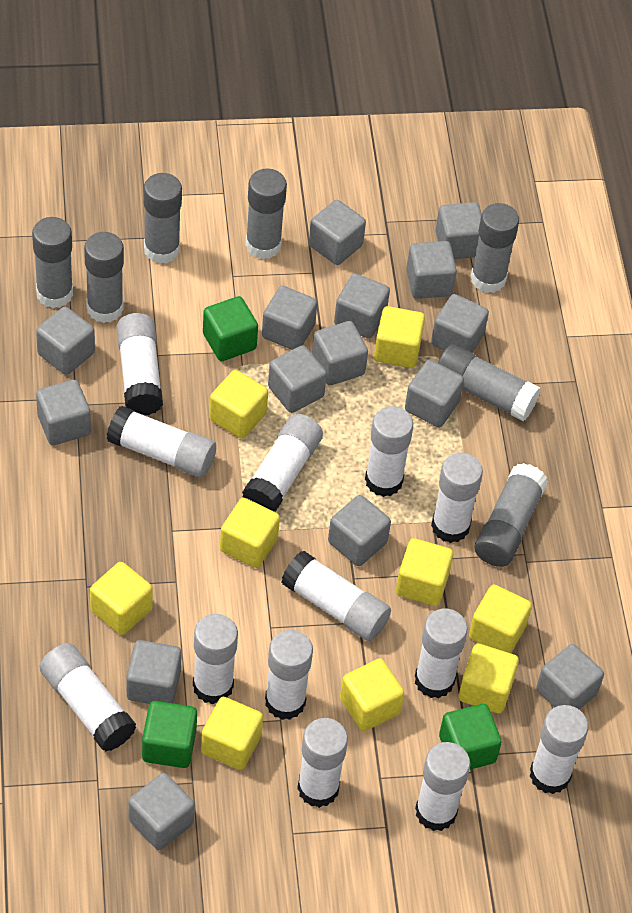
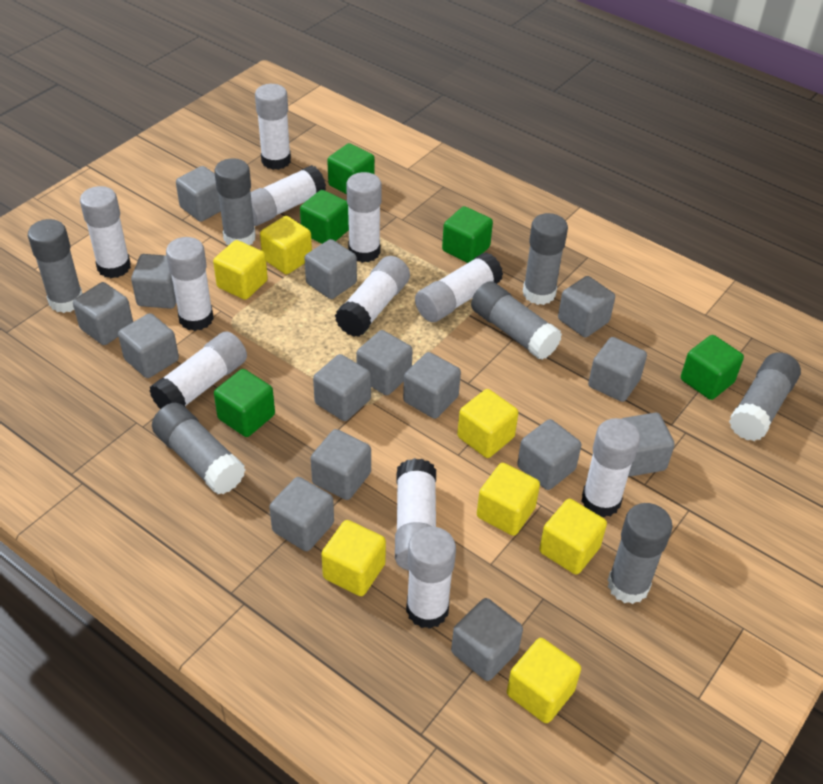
green cube: 3 -> 5
white glue stick: 13 -> 11
yellow cube: 9 -> 7

